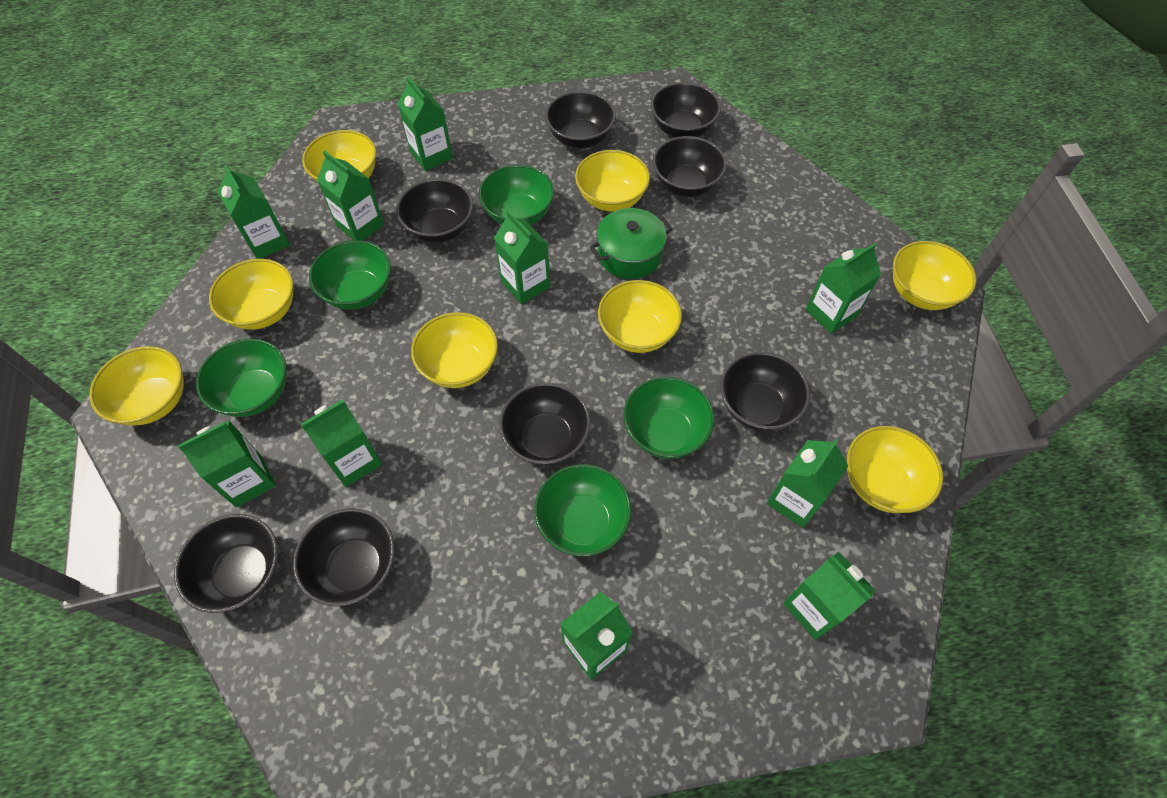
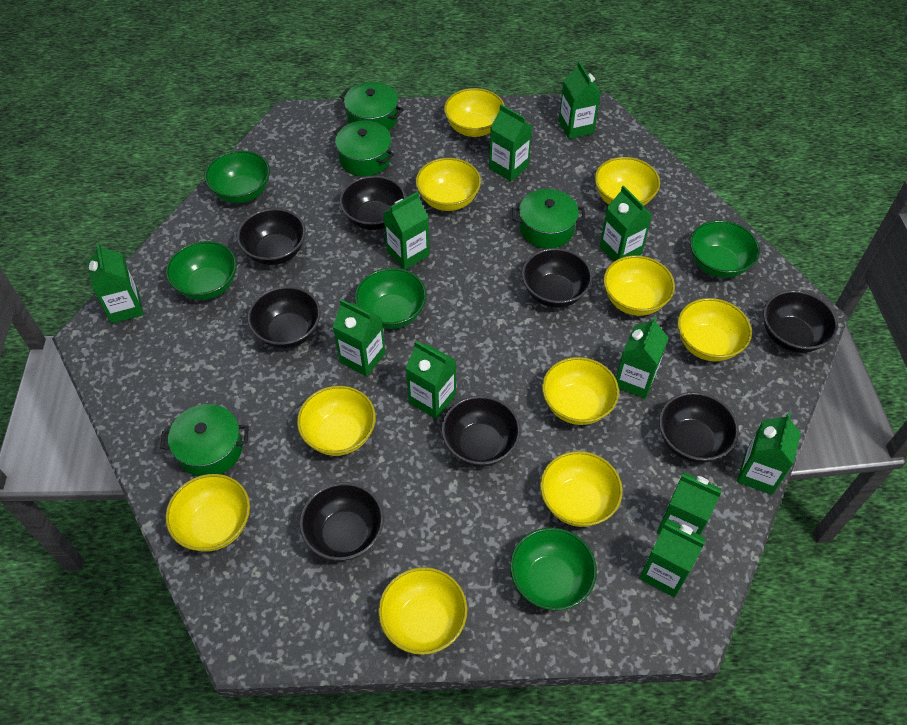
green carton: 10 -> 11
green pot: 1 -> 4
yellow bowl: 8 -> 10

